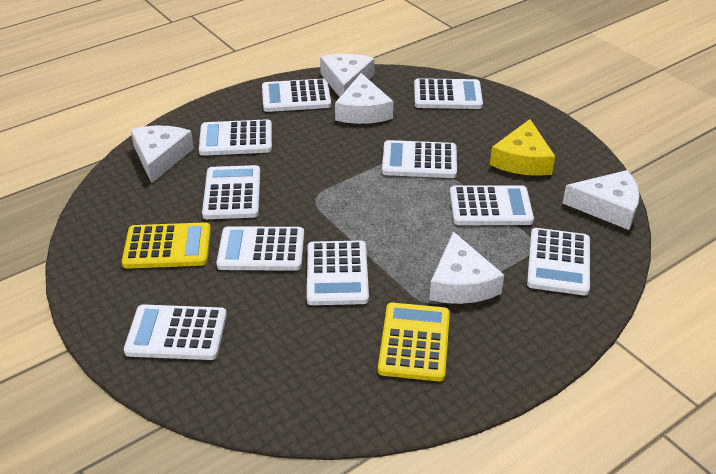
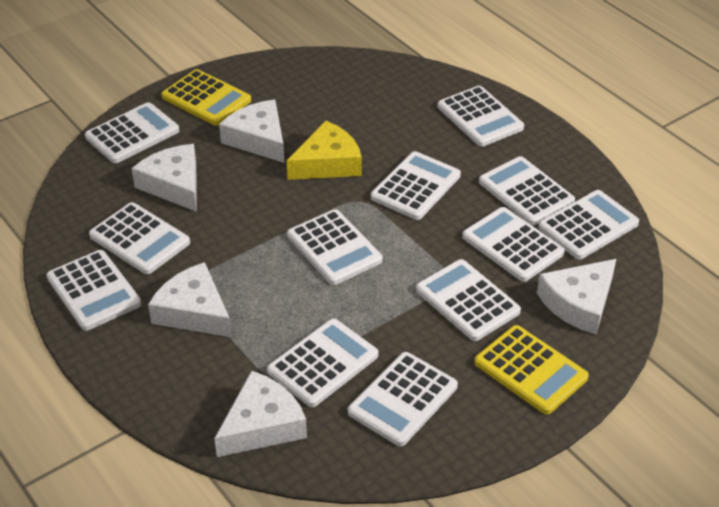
white calculator: 10 -> 12

